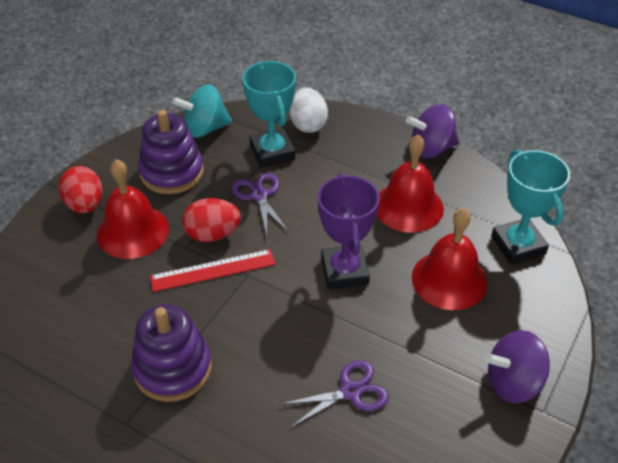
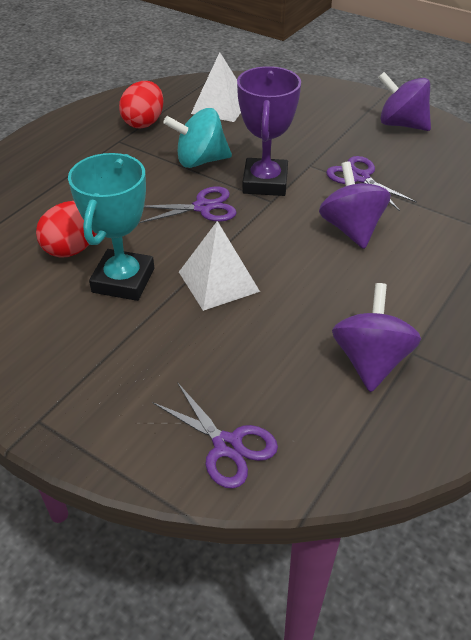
purple scissors: 2 -> 3
purple spinning top: 2 -> 3
purple stacking toy: 2 -> 0
red bell: 3 -> 0
red ruler: 1 -> 0
turquoise trophy: 2 -> 1
white egg: 1 -> 0
white pyramid: 0 -> 2

